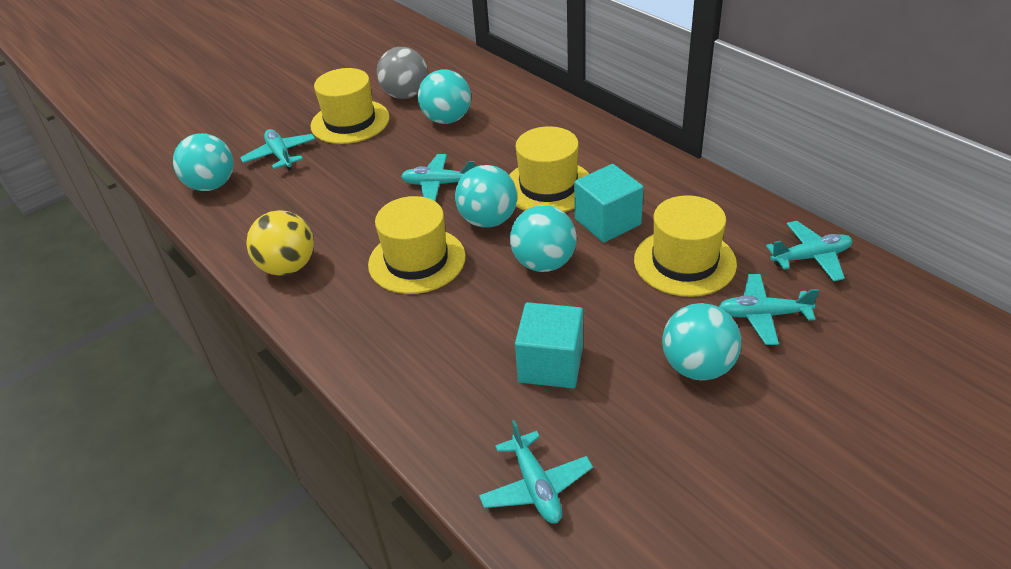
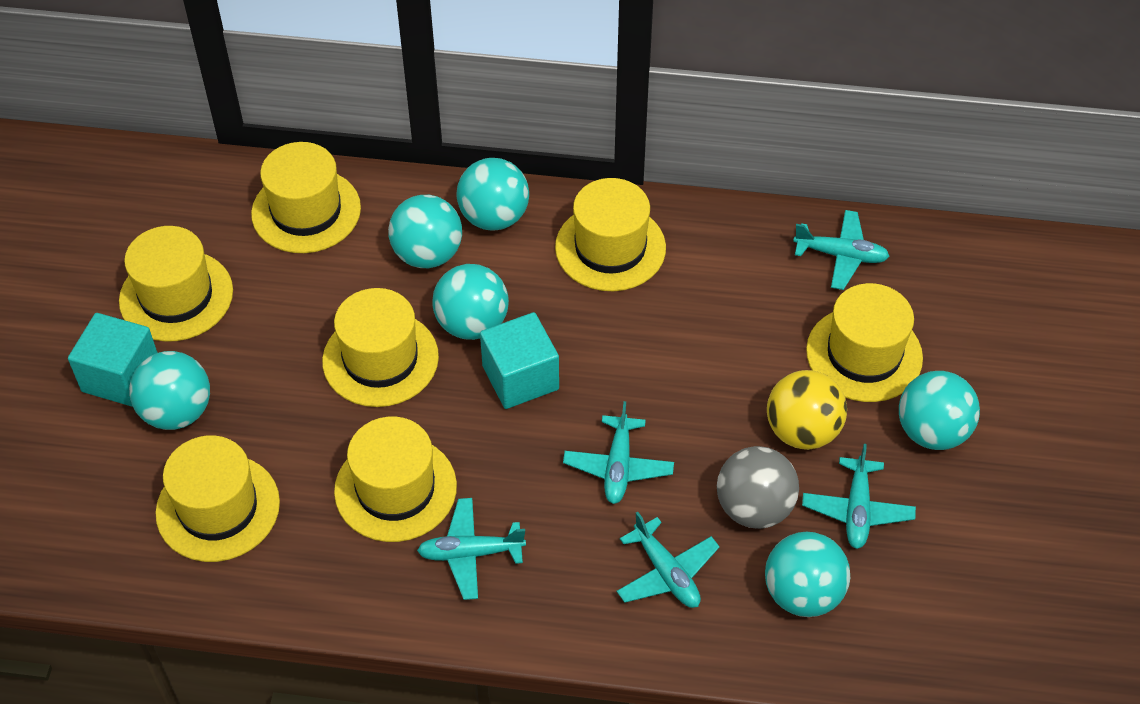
turquoise ball: 5 -> 6
yellow hat: 4 -> 7

